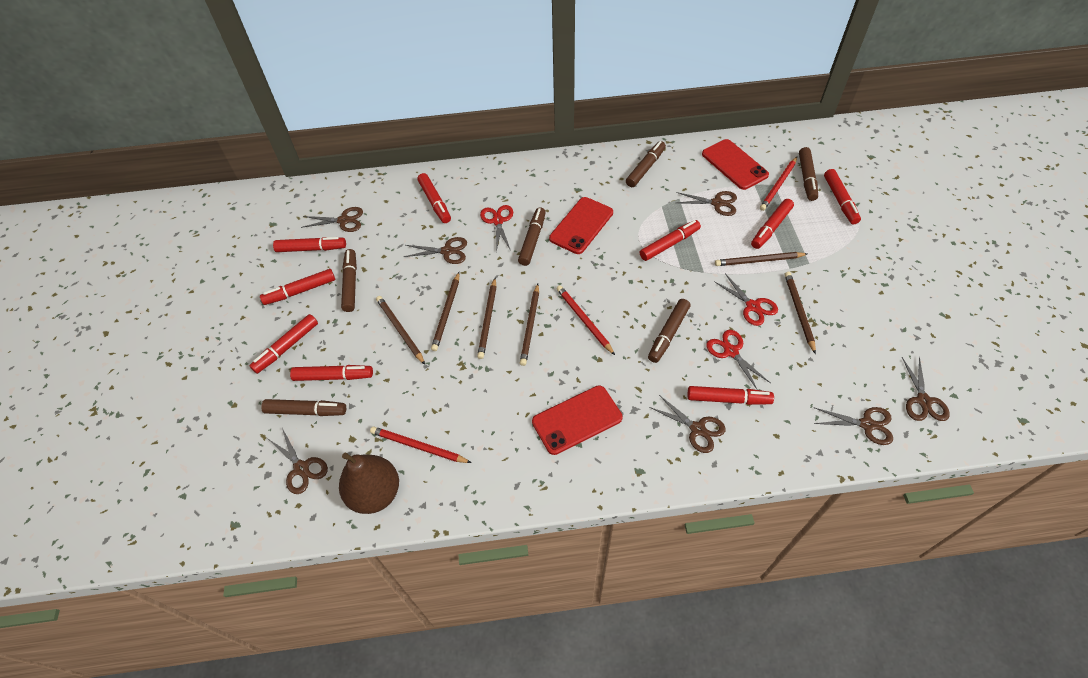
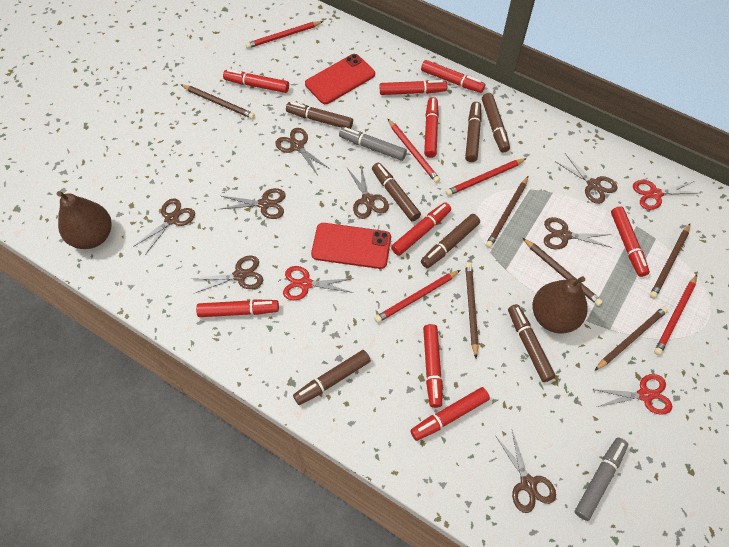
brown marker: 6 -> 7
brown pear: 1 -> 2
brown scissors: 7 -> 8
grey marker: 0 -> 2
red pencil: 3 -> 5
red phone: 3 -> 2

